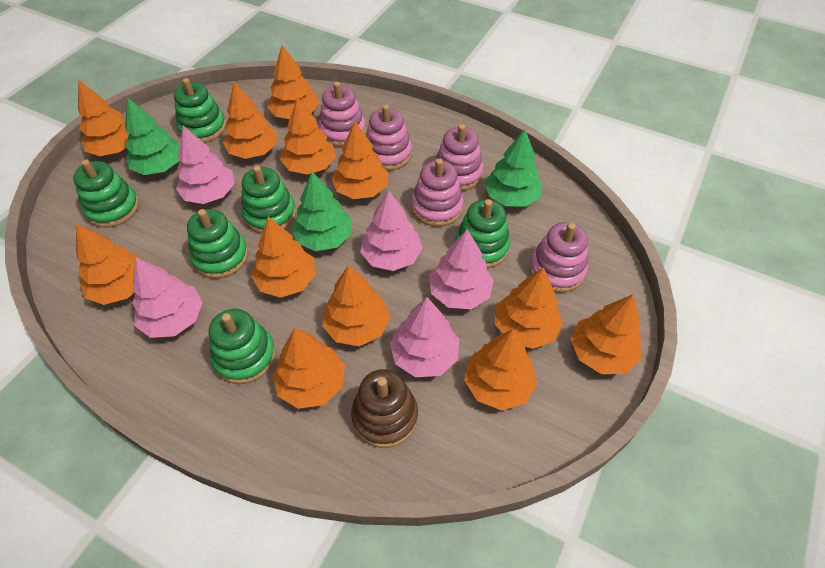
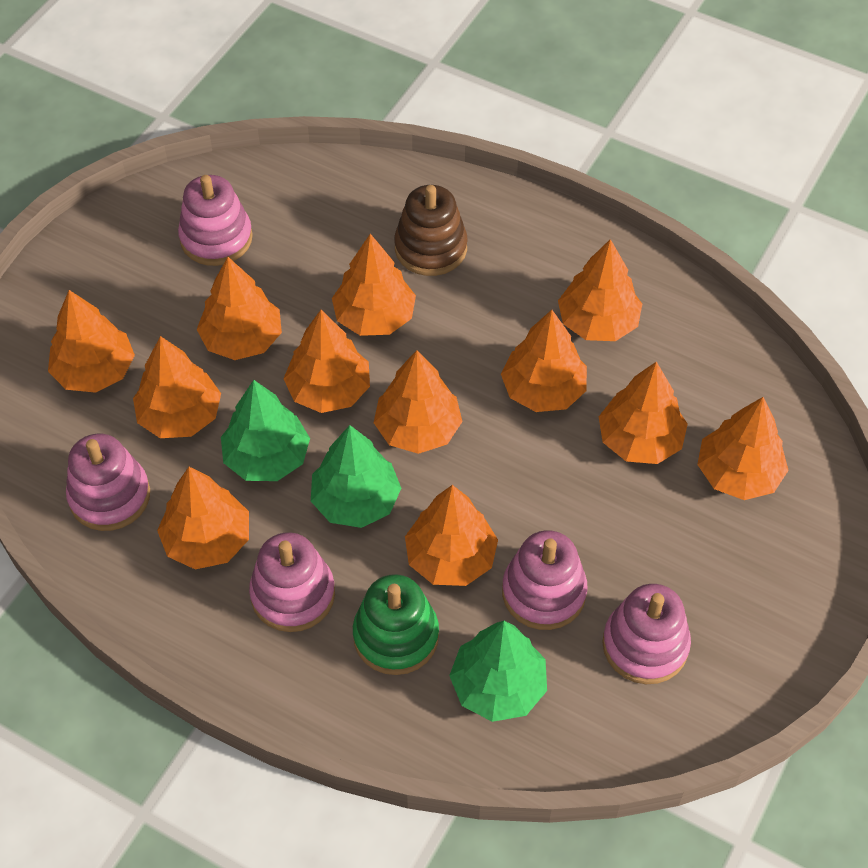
green stacking toy: 6 -> 1
pink tree: 5 -> 0

